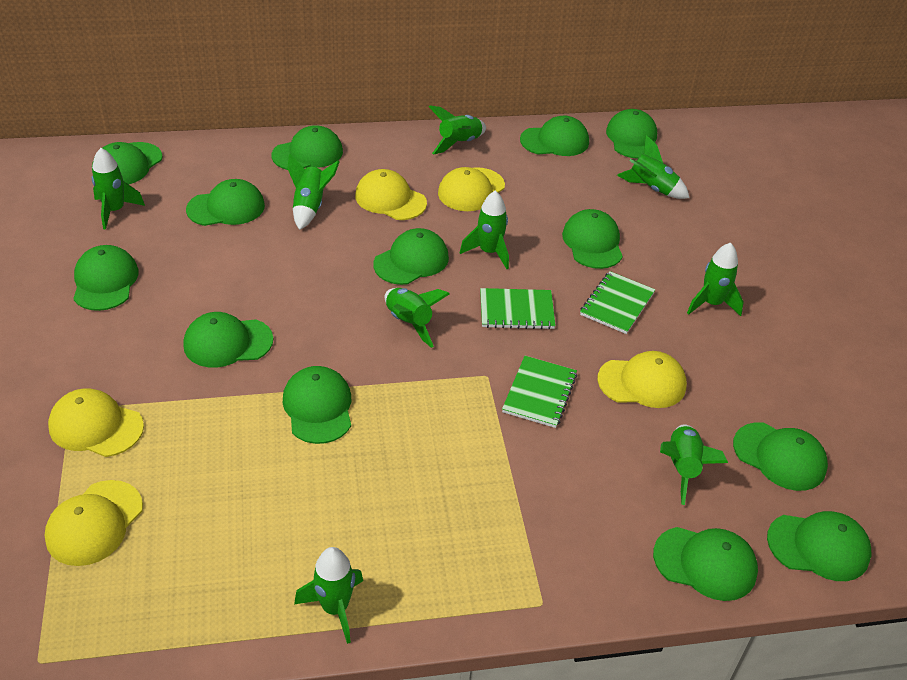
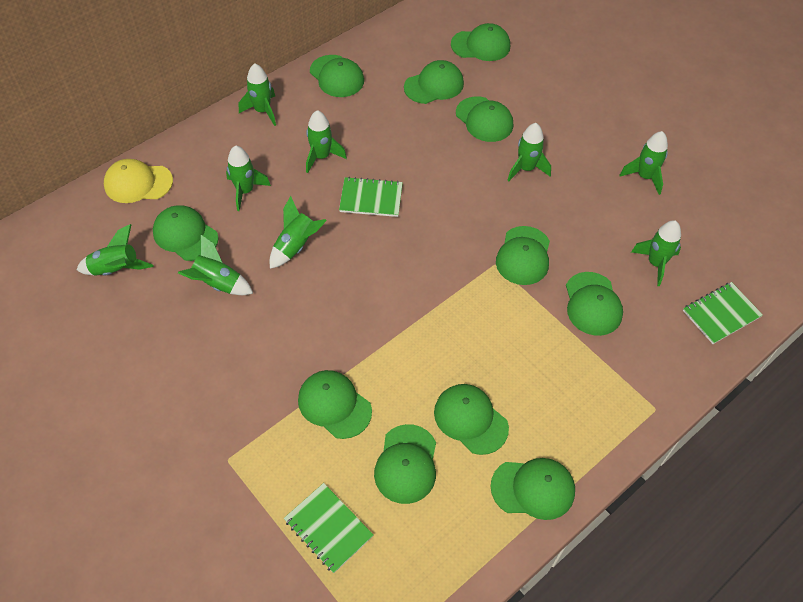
green cap: 13 -> 11
yellow cap: 5 -> 1

